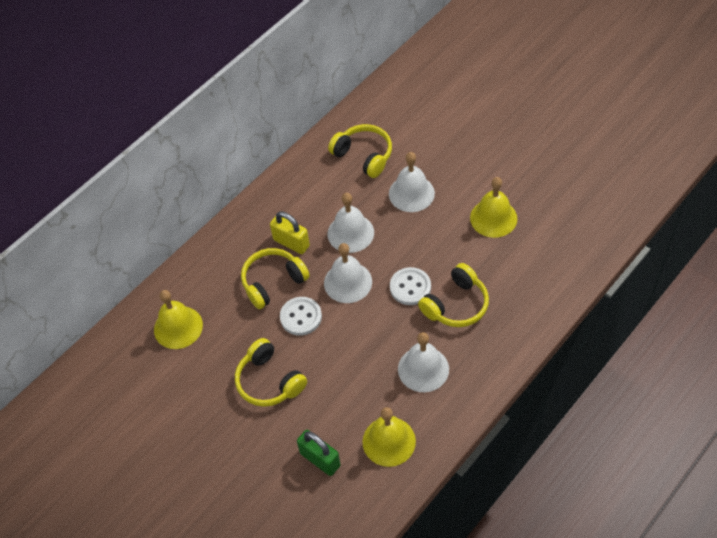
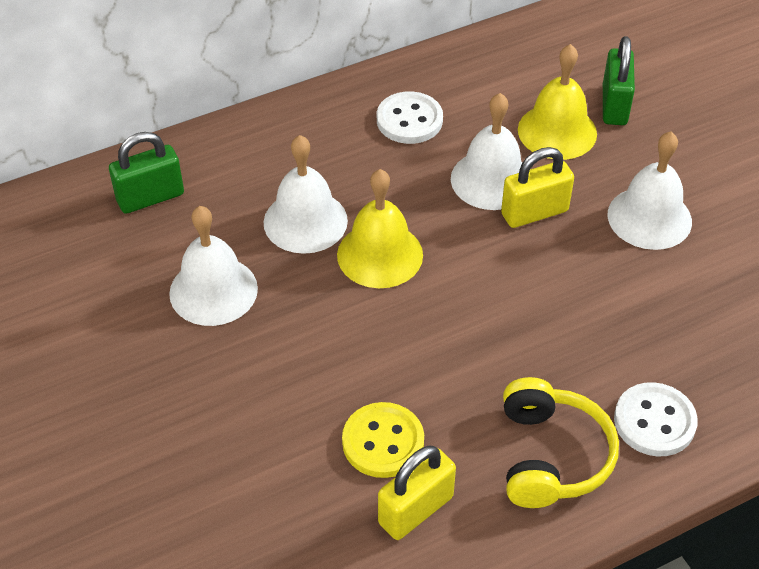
green padlock: 1 -> 2
yellow bell: 3 -> 2
yellow button: 0 -> 1
yellow headphones: 4 -> 1
yellow padlock: 1 -> 2

